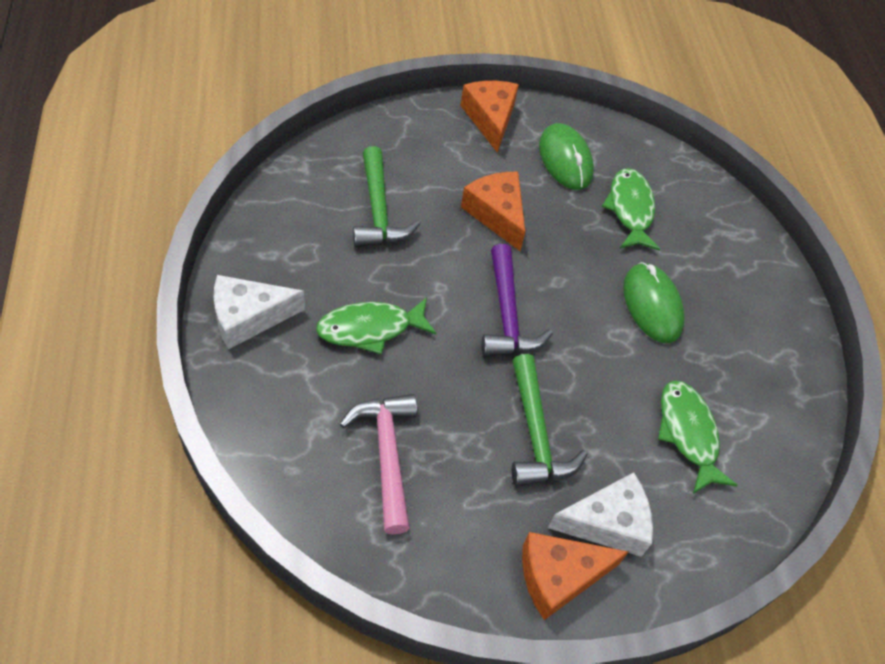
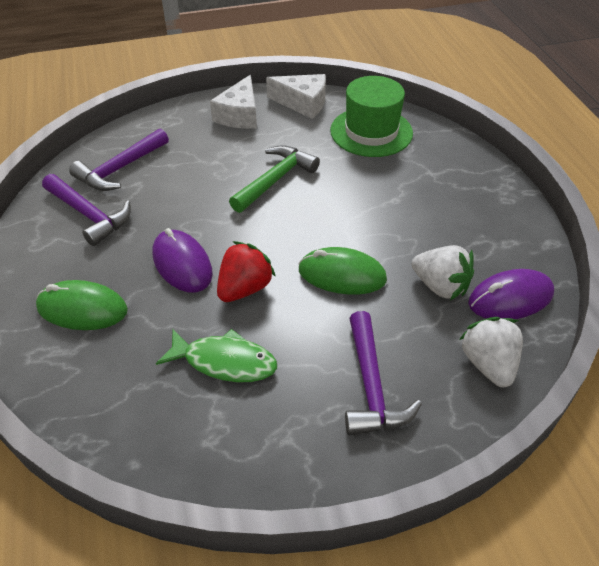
green fish: 3 -> 1
green hammer: 2 -> 1
green hat: 0 -> 1
orange cheese: 3 -> 0
pink hammer: 1 -> 0
purple hammer: 1 -> 3
purple mouse: 0 -> 2
red strawberry: 0 -> 1
white strawberry: 0 -> 2

